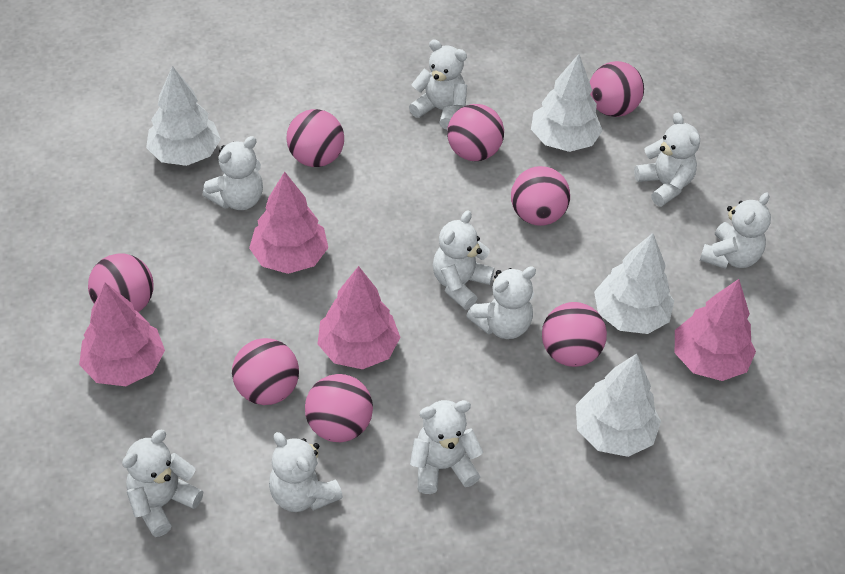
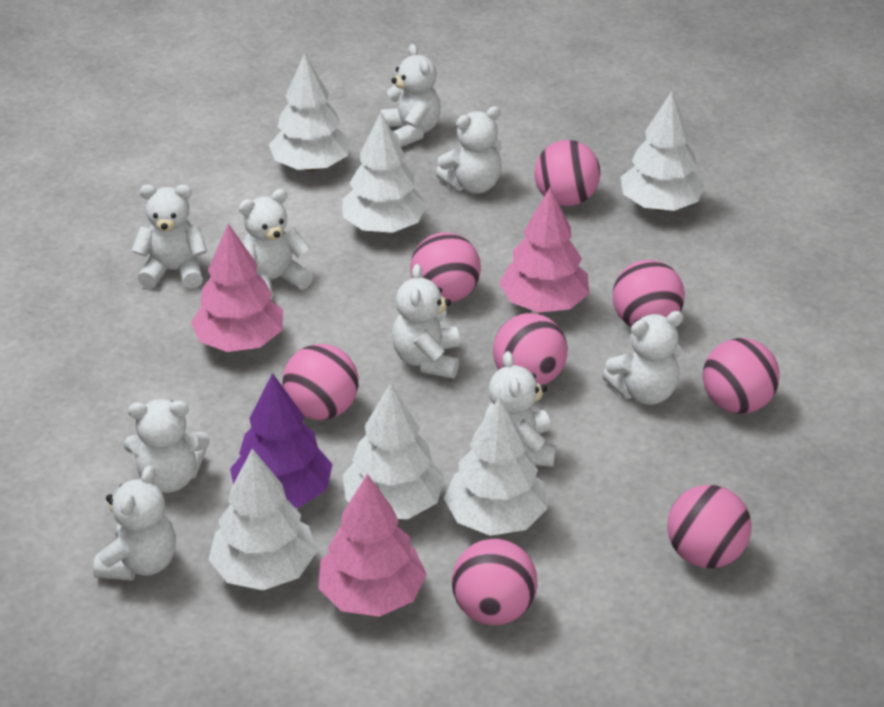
pink tree: 4 -> 3
purple tree: 0 -> 1
white tree: 4 -> 6

